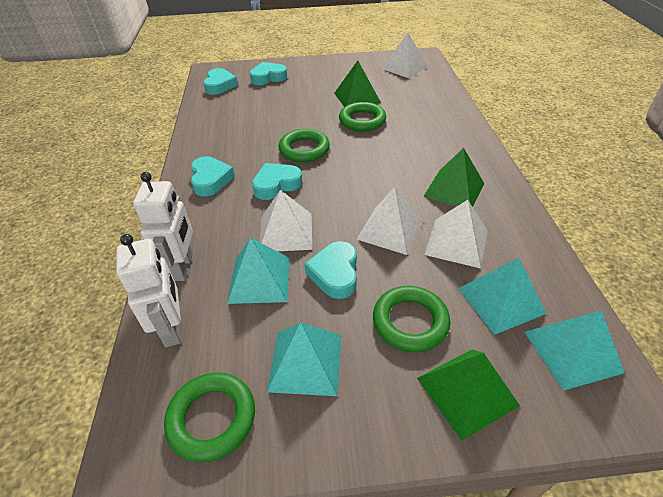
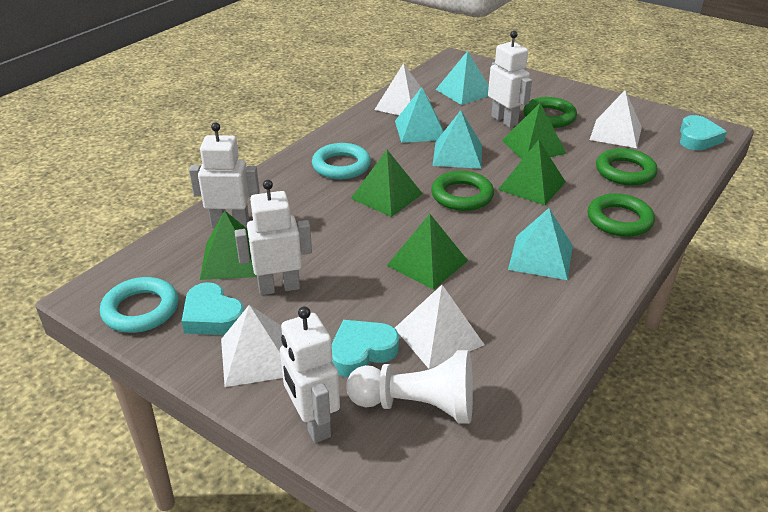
green pyramid: 3 -> 5
turquoise heart: 5 -> 3
turquoise ring: 0 -> 2
white pawn: 0 -> 1
white robot: 2 -> 4

